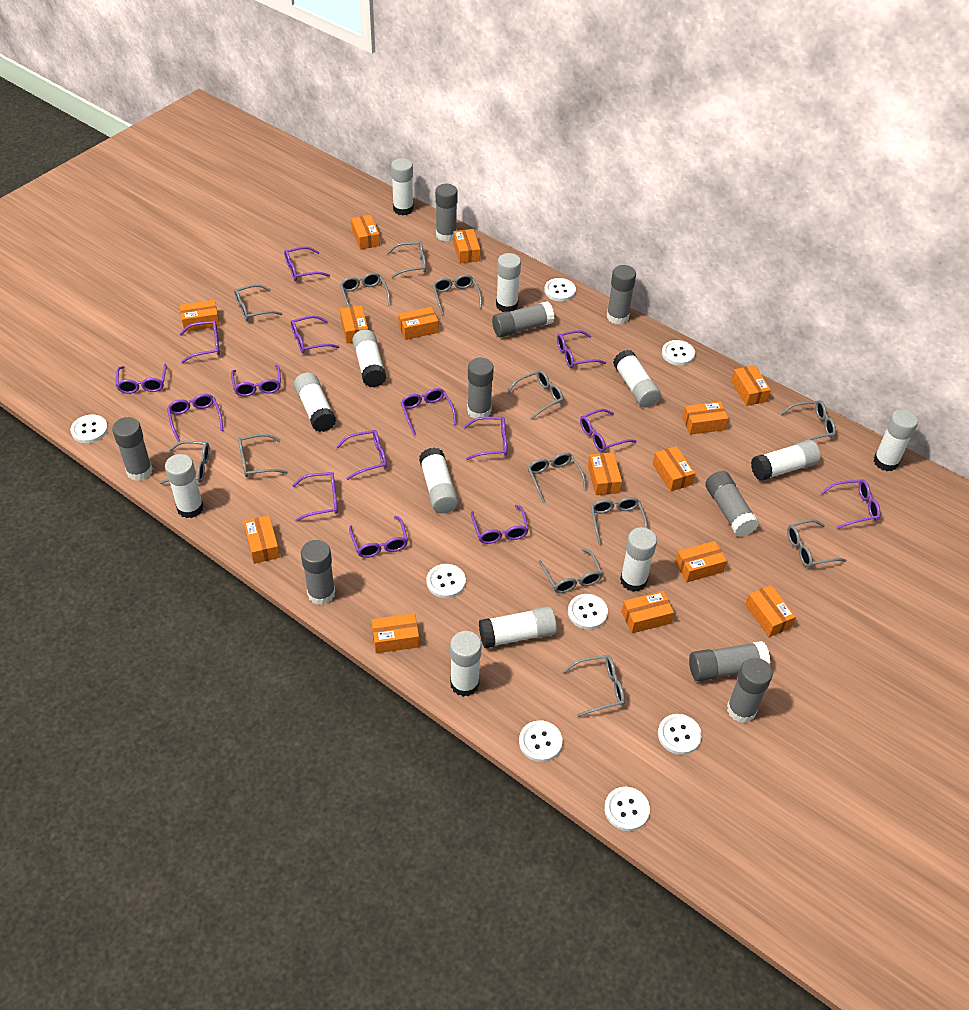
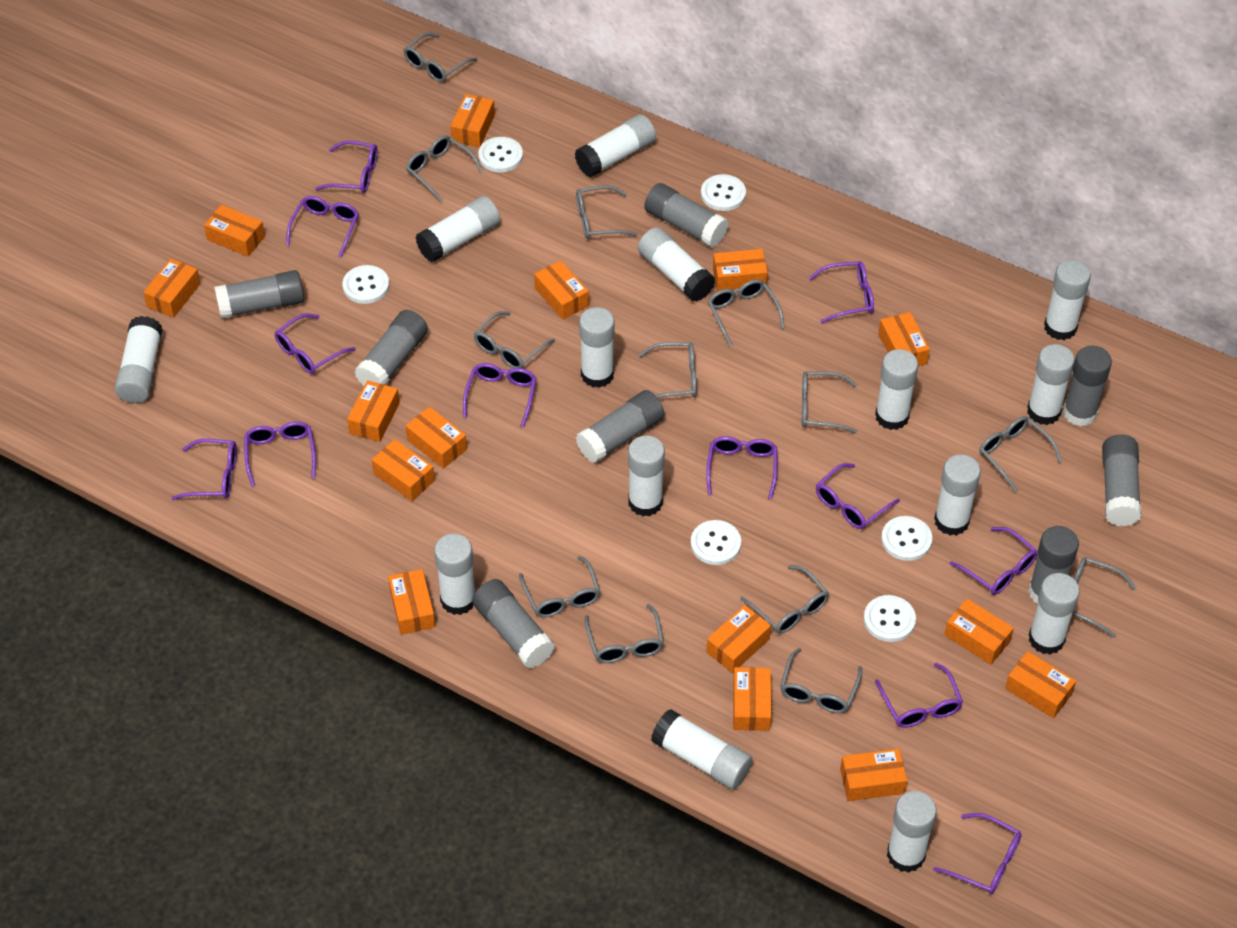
grey glue stick: 9 -> 8
orange box: 14 -> 15
purple glasses: 15 -> 12
white button: 8 -> 6
white glue stick: 12 -> 14

